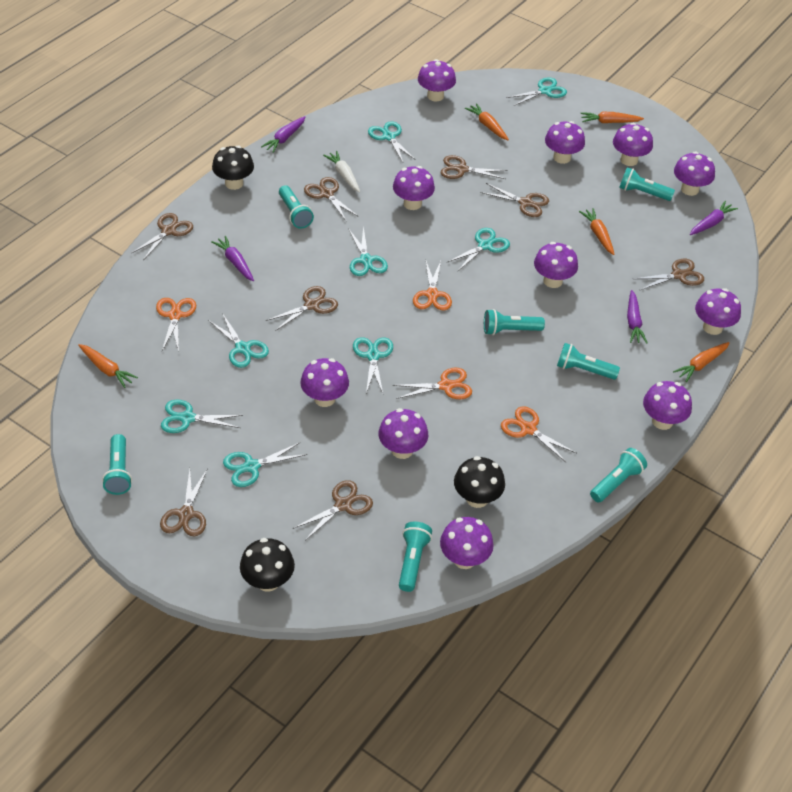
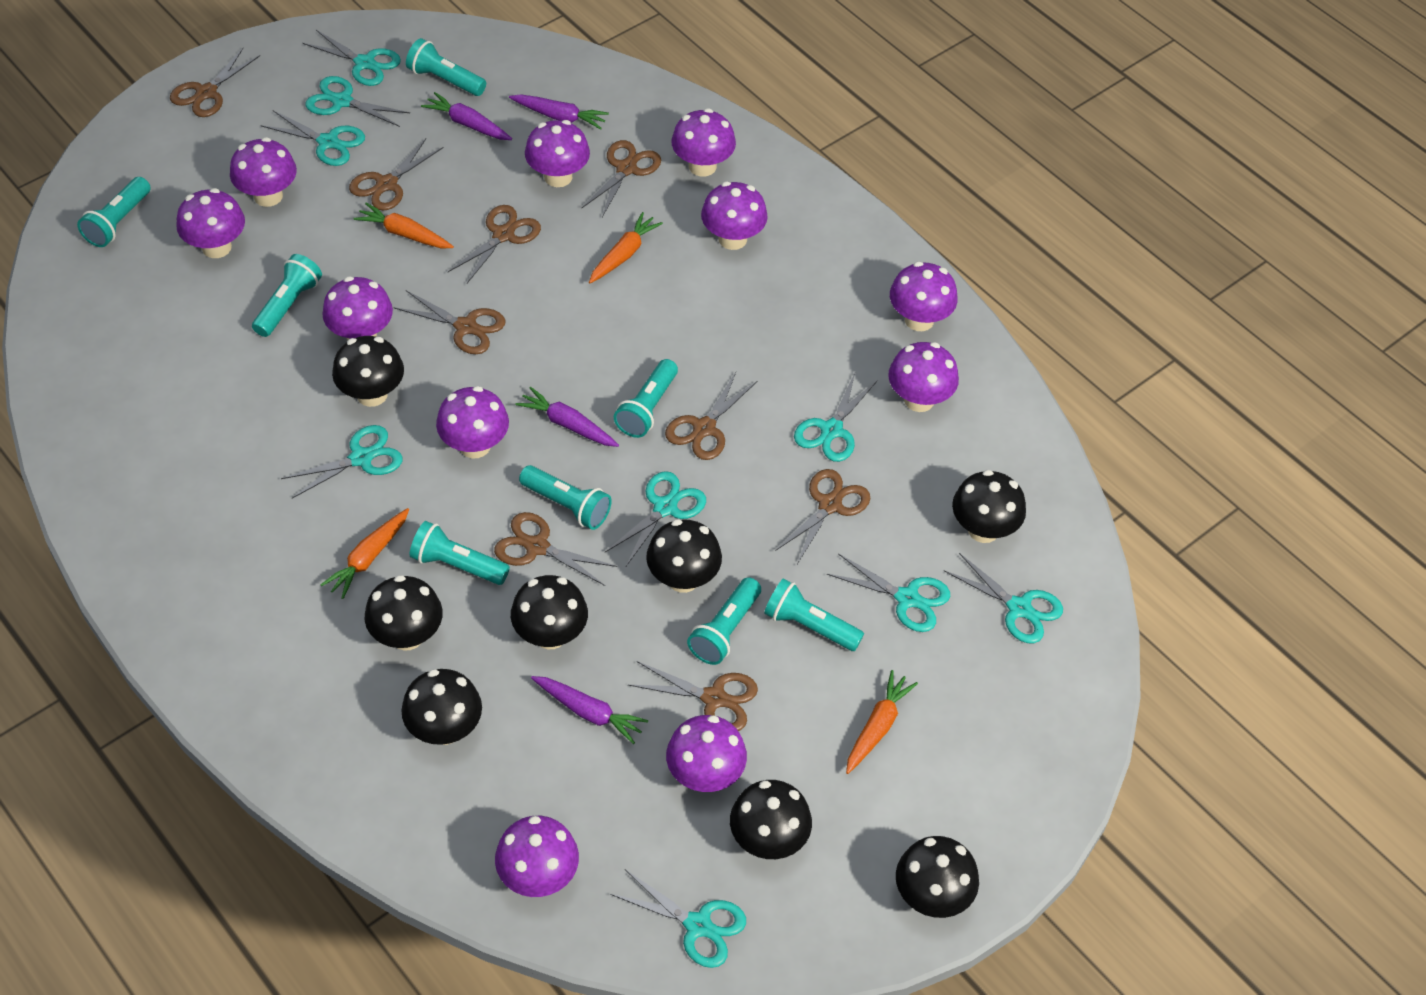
black mushroom: 3 -> 8
brown scissors: 8 -> 9
orange carrot: 5 -> 4
orange scissors: 4 -> 0
turquoise flashlight: 7 -> 8
turquoise scissors: 8 -> 9
white carrot: 1 -> 0

